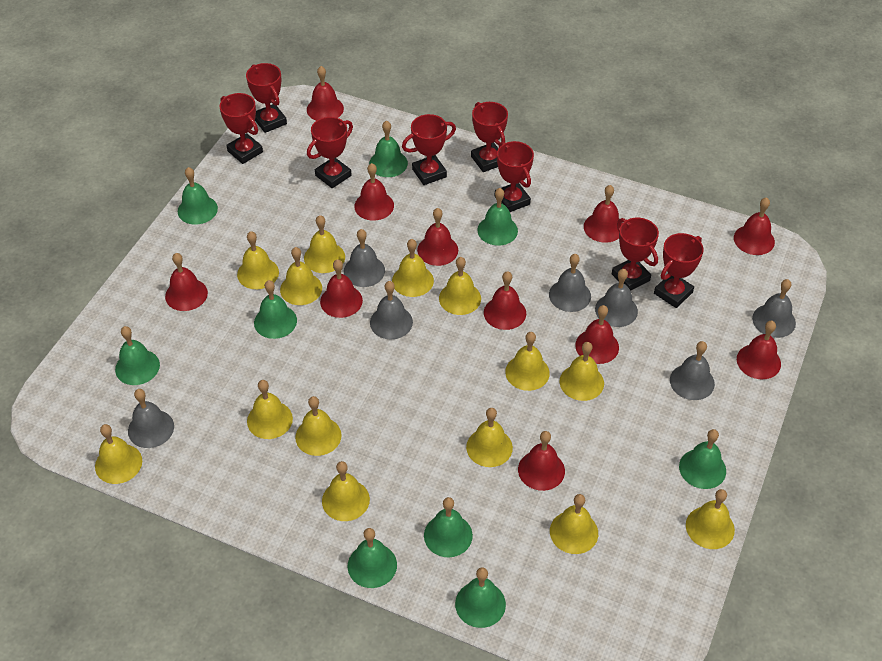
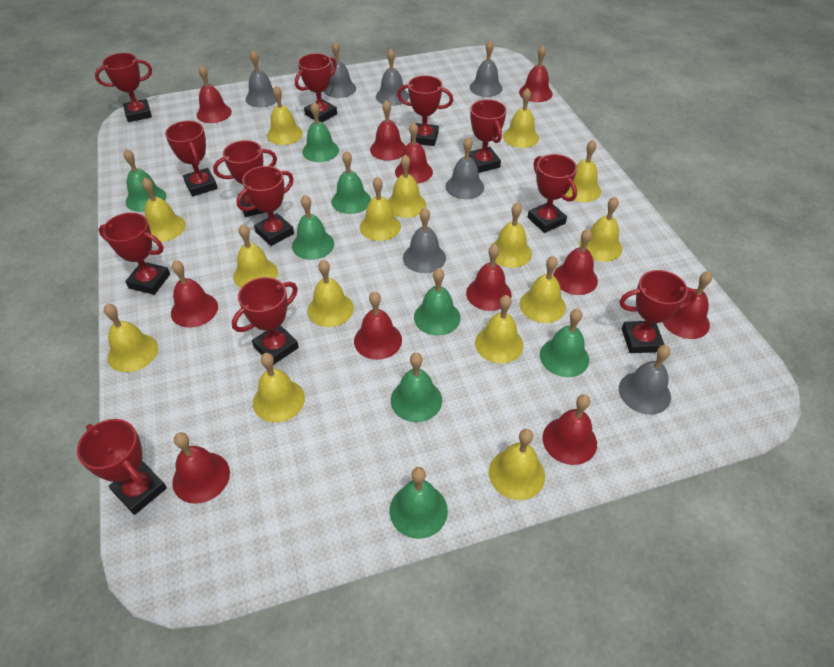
green bell: 9 -> 8
red trophy: 8 -> 12
yellow bell: 14 -> 15

